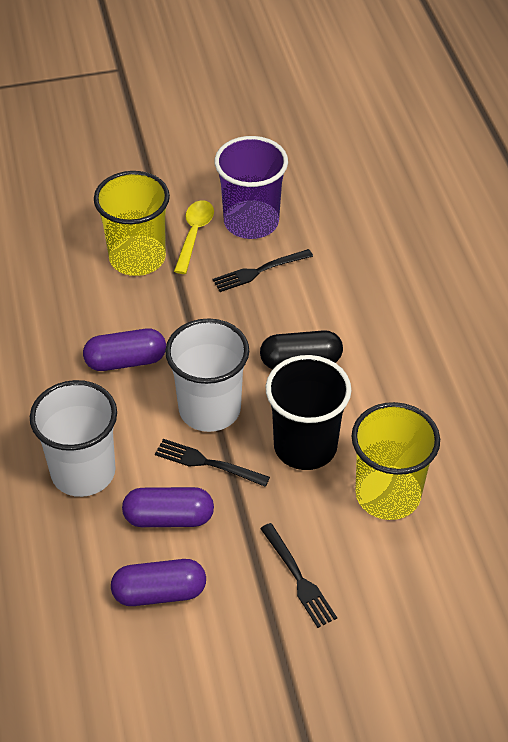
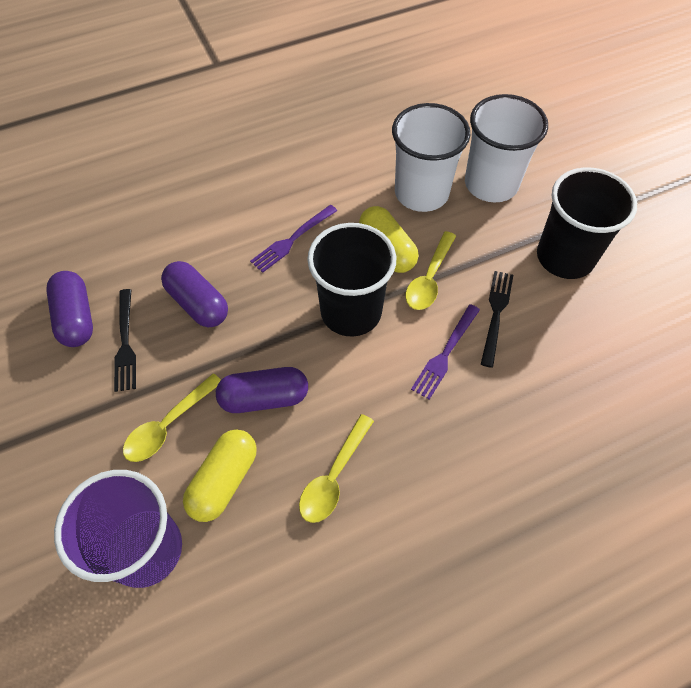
black capsule: 1 -> 0
black cup: 1 -> 2
black fork: 3 -> 2
purple fork: 0 -> 2
yellow capsule: 0 -> 2
yellow cup: 2 -> 0
yellow spoon: 1 -> 3

